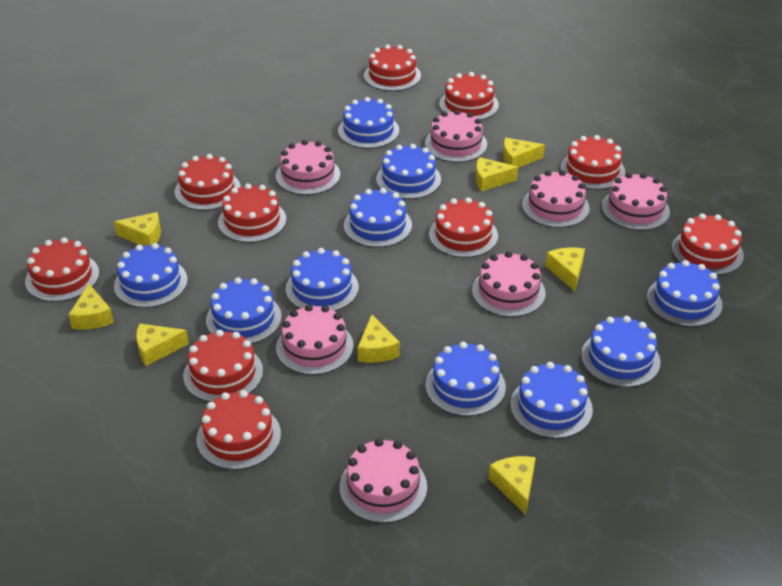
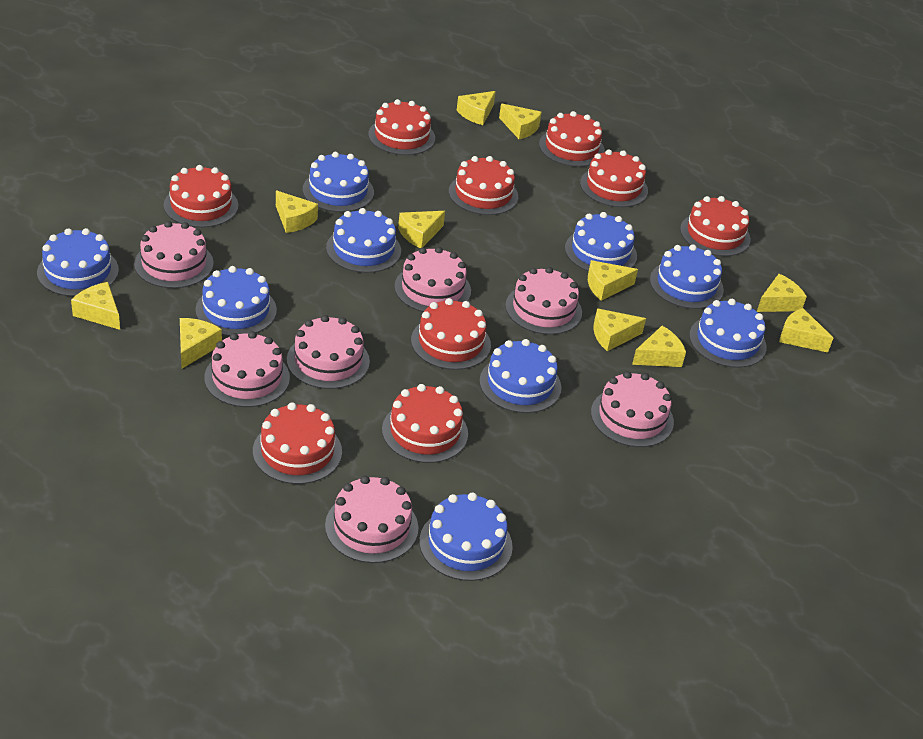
blue cake: 10 -> 9
red cake: 10 -> 9
yellow cheese: 8 -> 11

